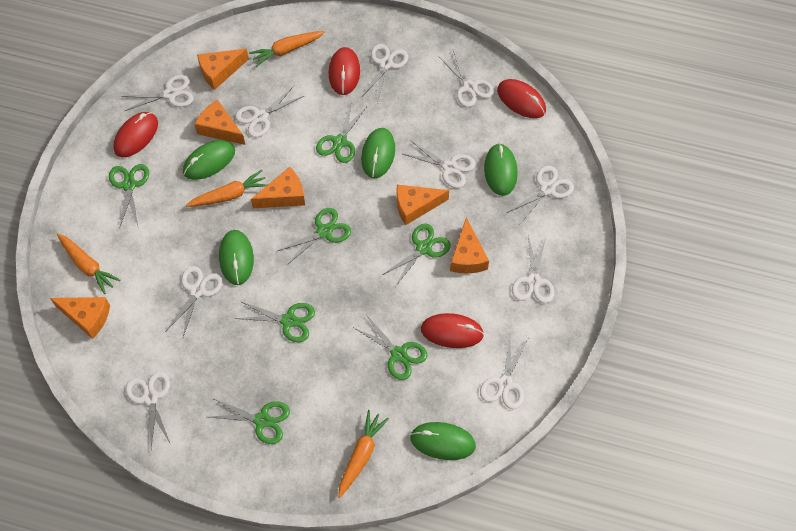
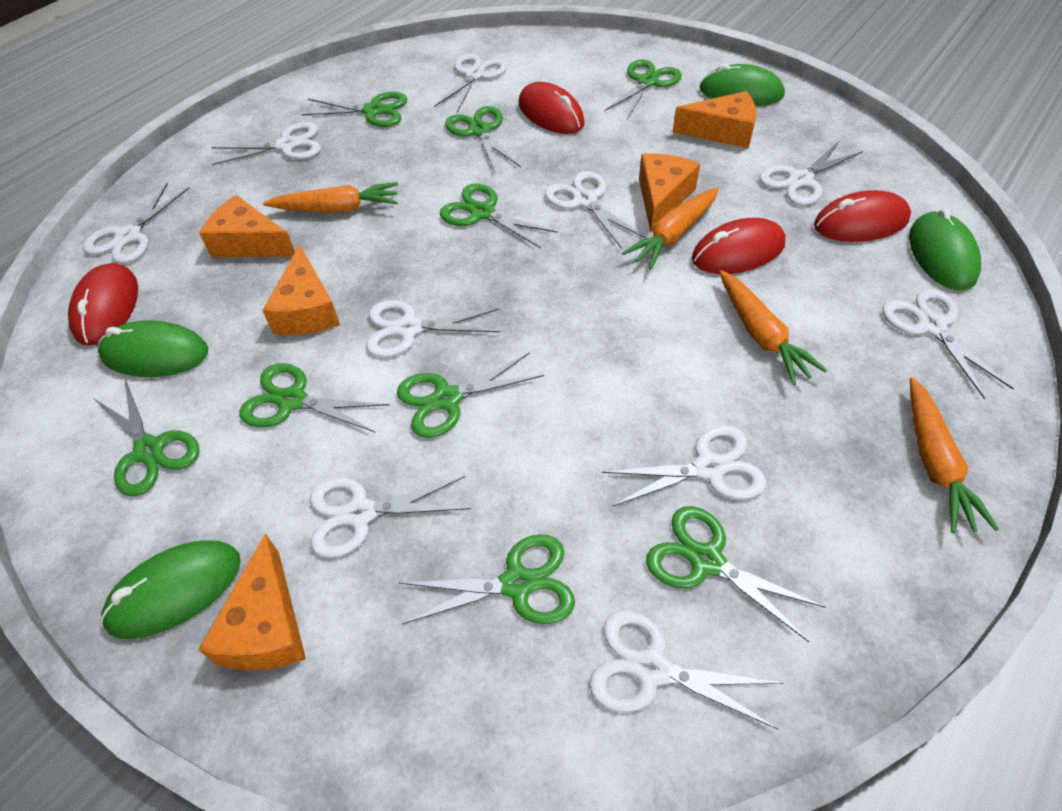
green mouse: 5 -> 4
green scissors: 7 -> 9
orange cheese: 6 -> 5

